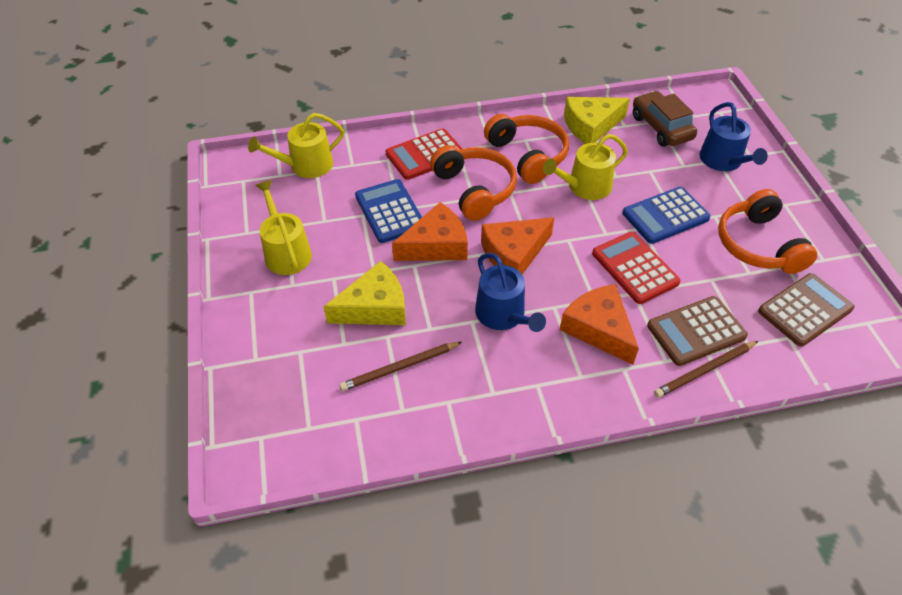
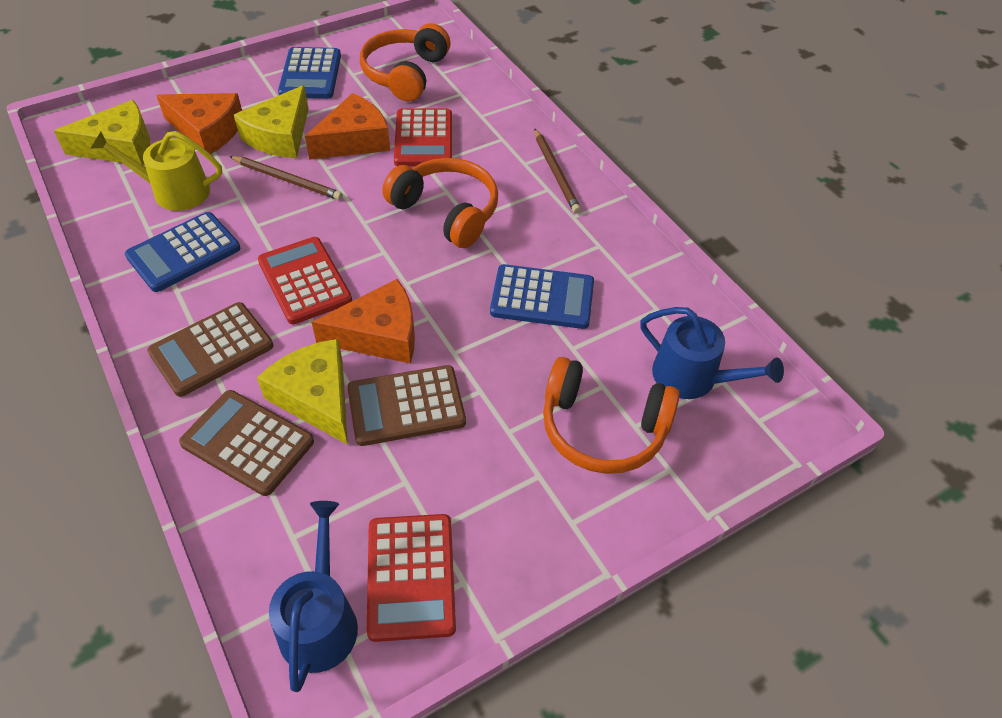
blue calculator: 2 -> 3
brown calculator: 2 -> 3
brown car: 1 -> 0
red calculator: 2 -> 3
yellow cheese: 2 -> 3
yellow watering can: 3 -> 1

